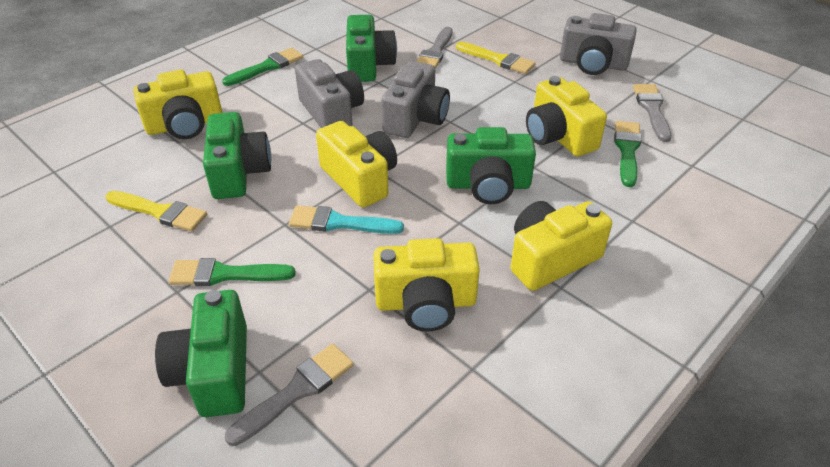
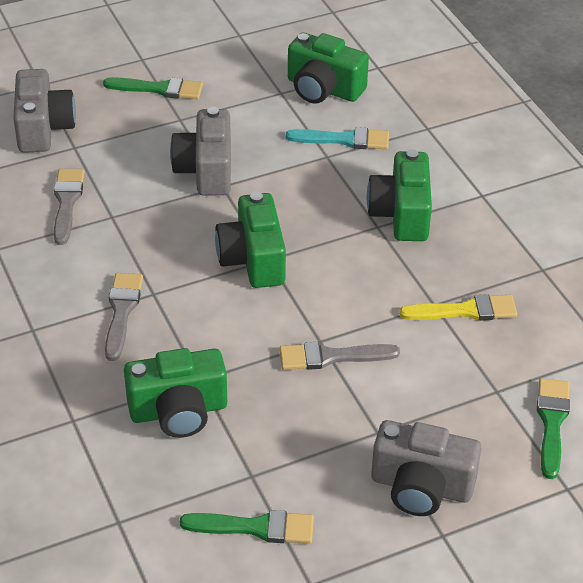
yellow brush: 2 -> 1
yellow camera: 5 -> 0

